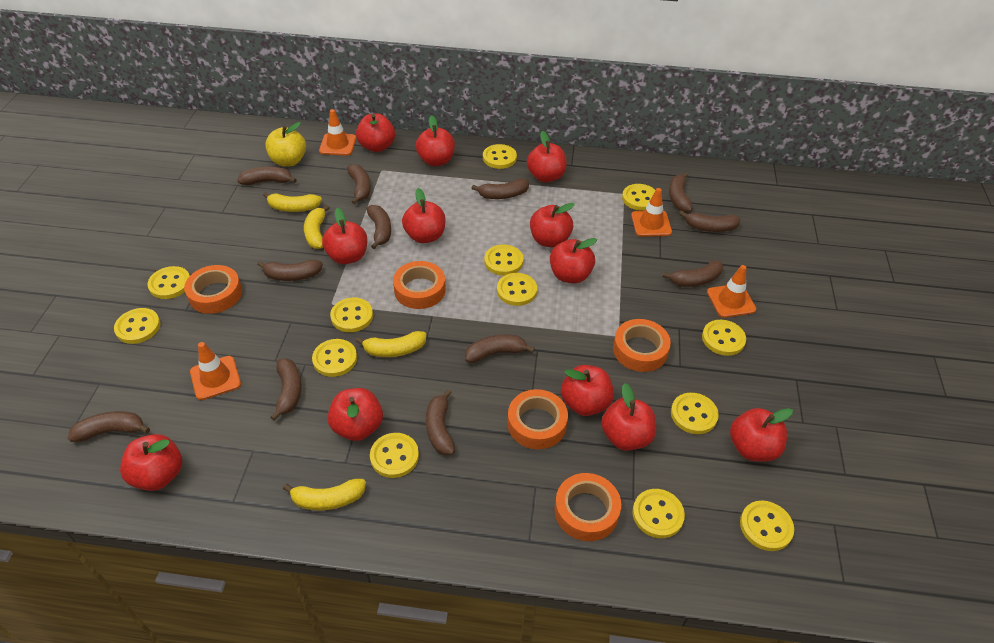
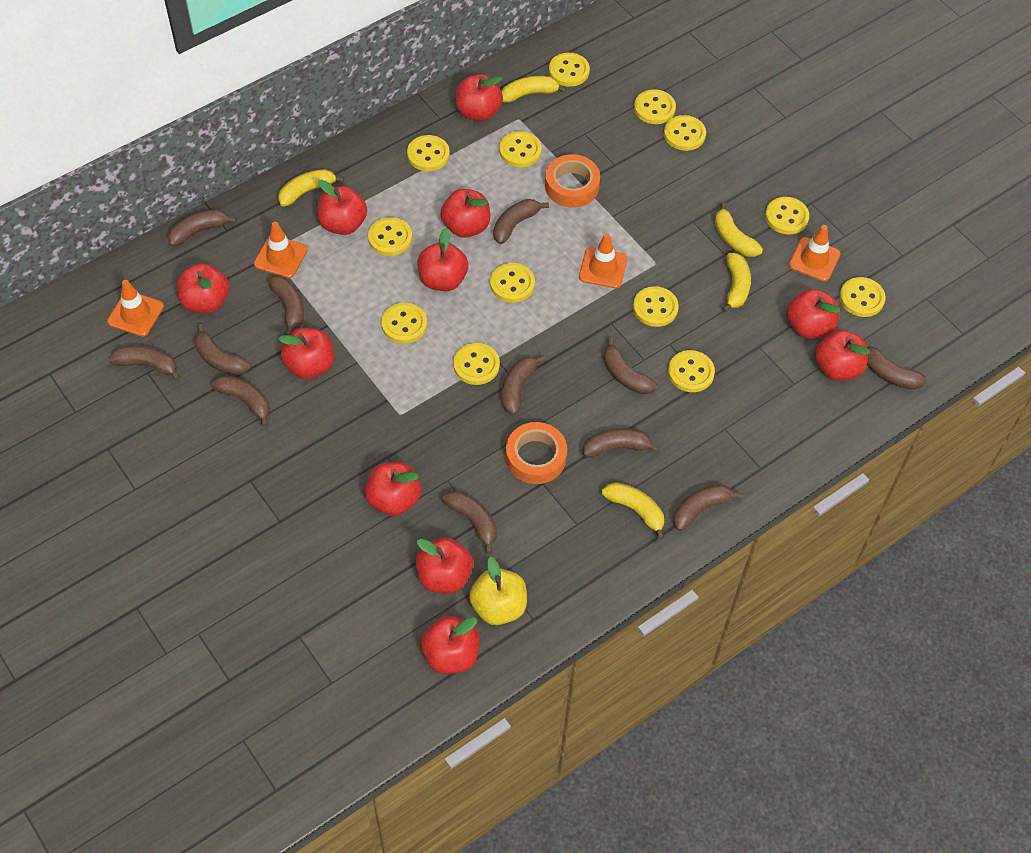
orange tape: 5 -> 2
red apple: 12 -> 11
yellow banana: 4 -> 5

